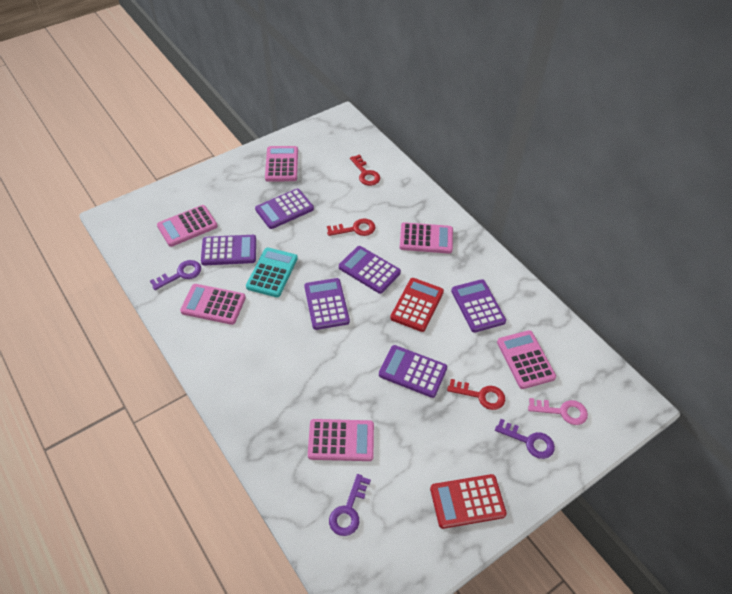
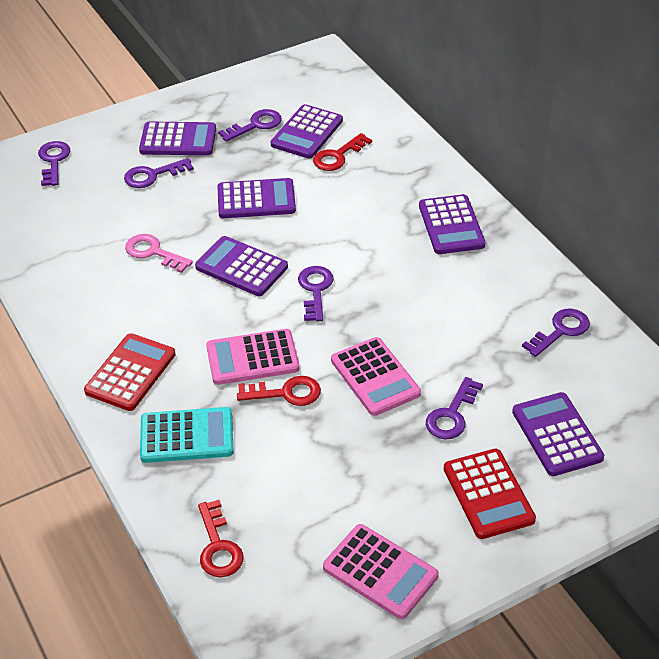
pink calculator: 6 -> 3
purple key: 3 -> 6

